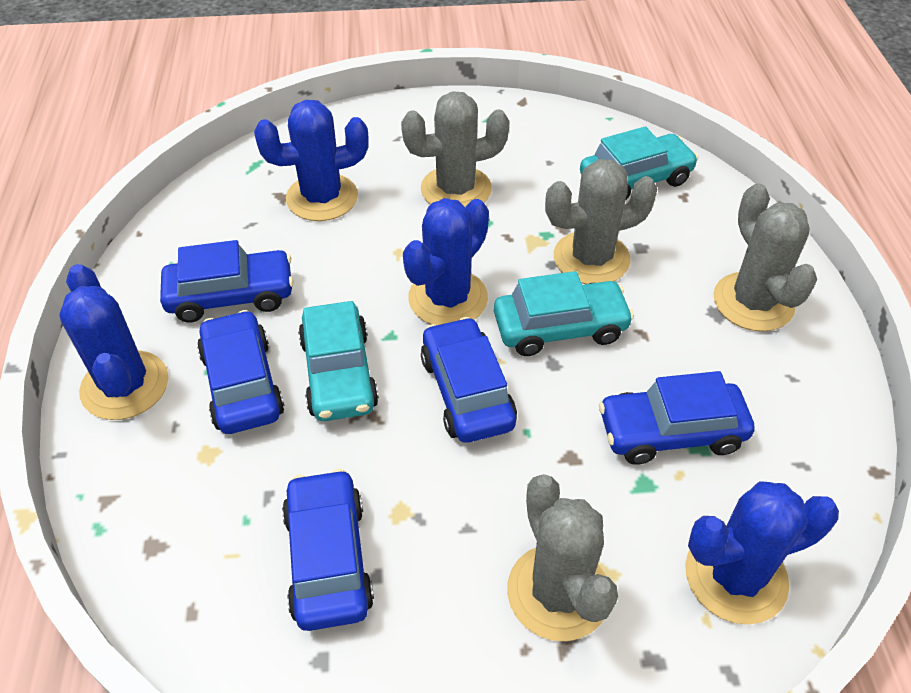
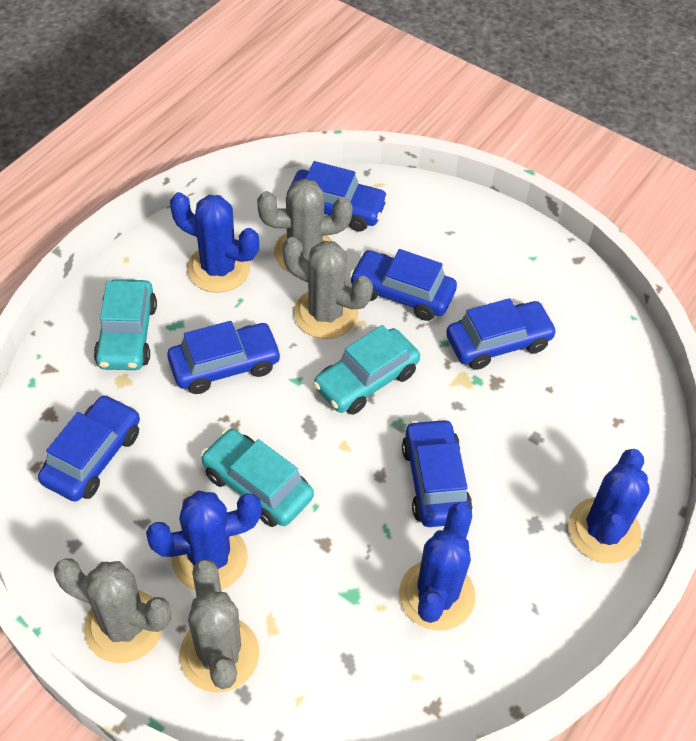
blue car: 5 -> 6

